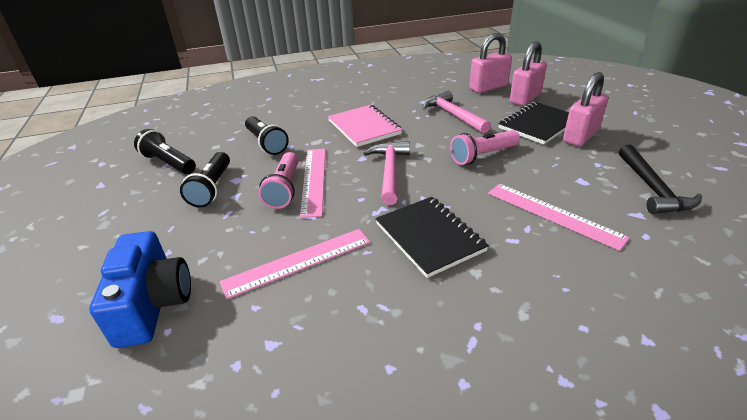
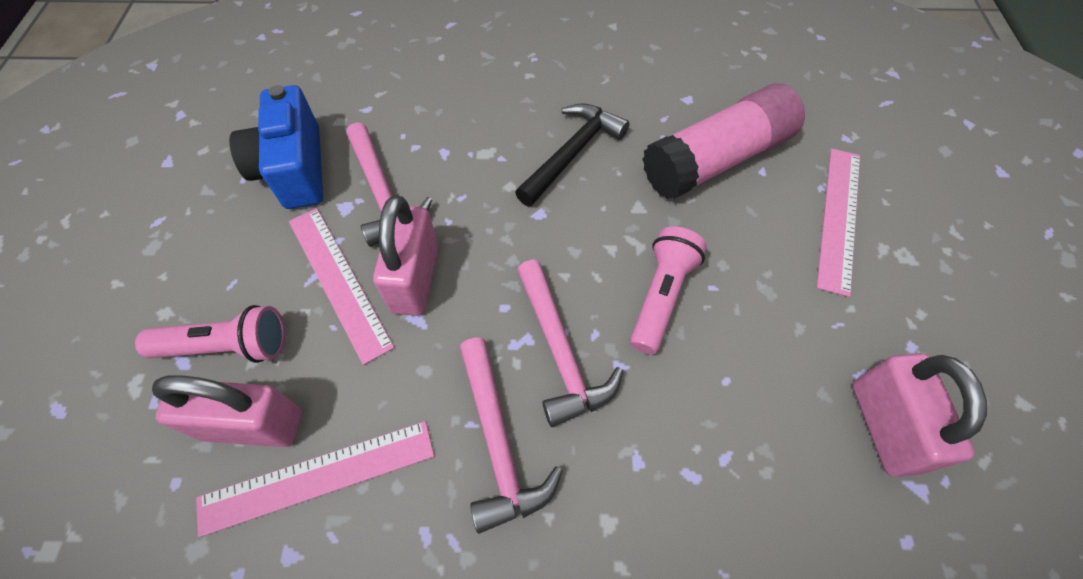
black flashlight: 3 -> 0
black notebook: 2 -> 0
pink glue stick: 0 -> 1
pink hammer: 2 -> 3
pink notebook: 1 -> 0

